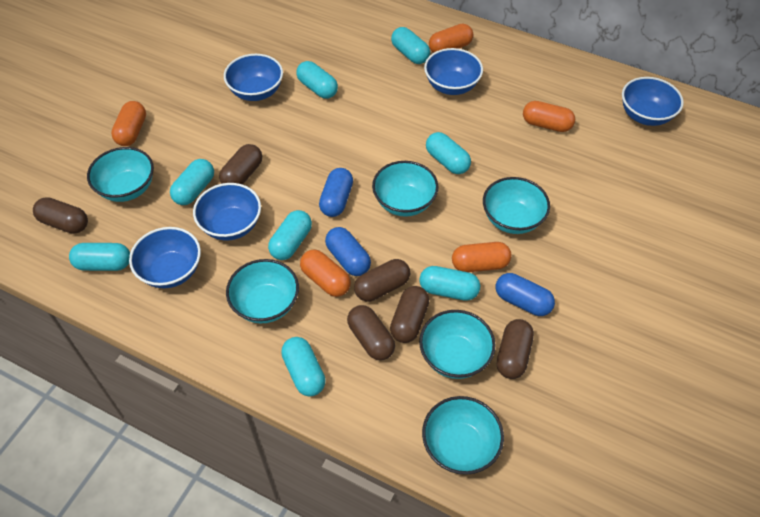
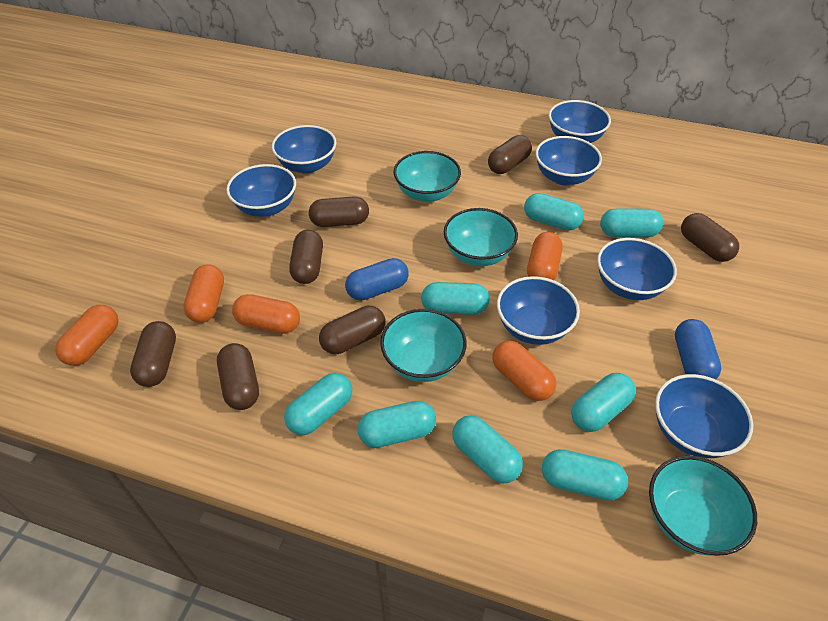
blue bowl: 5 -> 7
blue capsule: 3 -> 2
brown capsule: 6 -> 7
turquoise bowl: 6 -> 4

